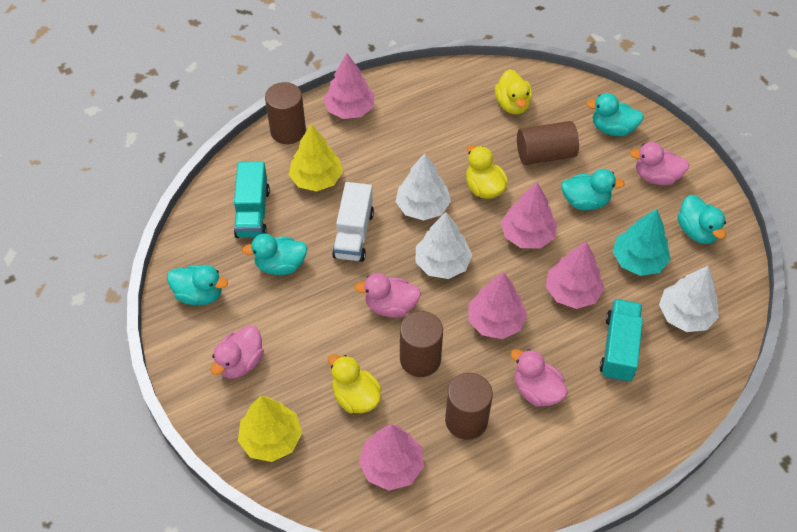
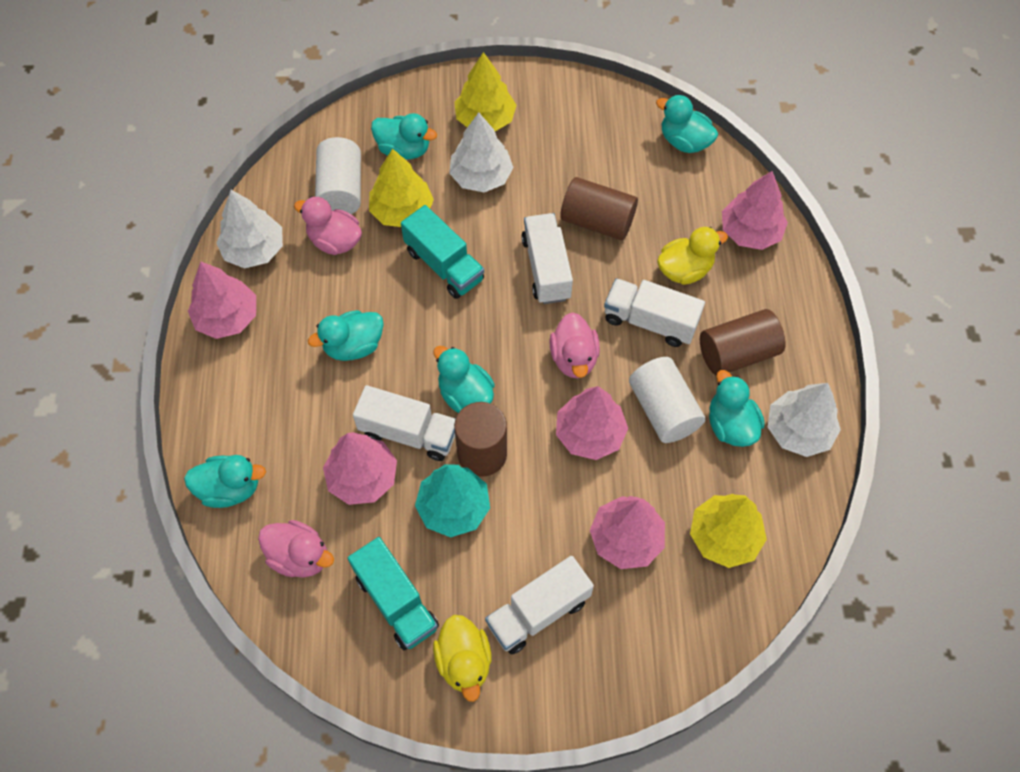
brown cylinder: 4 -> 3
pink duck: 4 -> 3
turquoise duck: 5 -> 6
white cylinder: 0 -> 2
white truck: 1 -> 4
yellow duck: 3 -> 2
yellow tree: 2 -> 3

